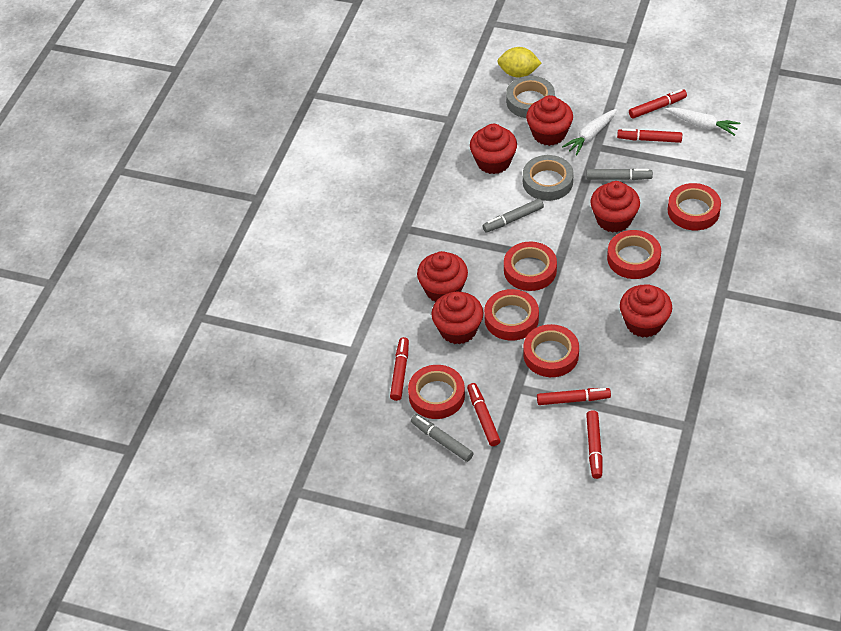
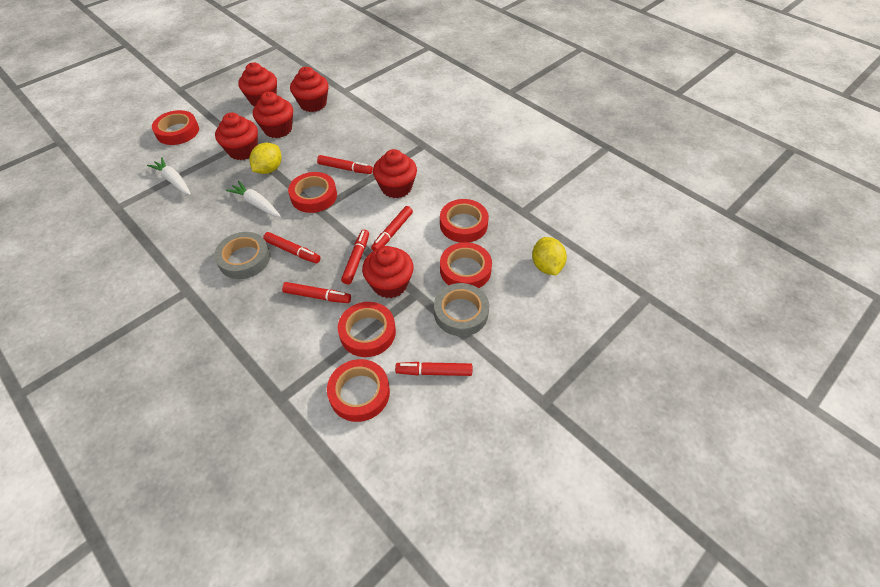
grey marker: 3 -> 0
yellow lemon: 1 -> 2

